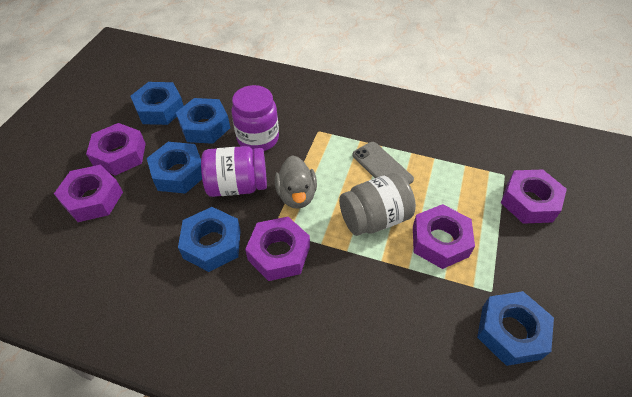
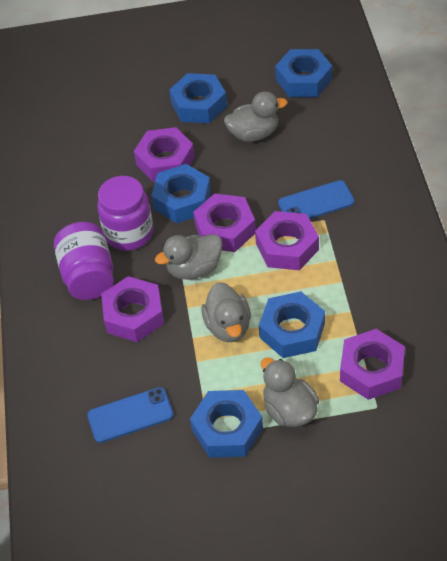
blue phone: 0 -> 2
grey duck: 1 -> 4
grey jar: 1 -> 0
grey phone: 1 -> 0

